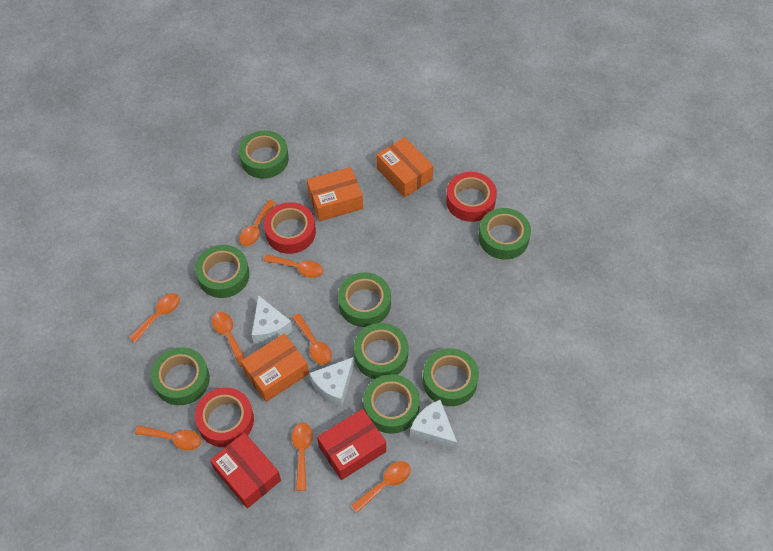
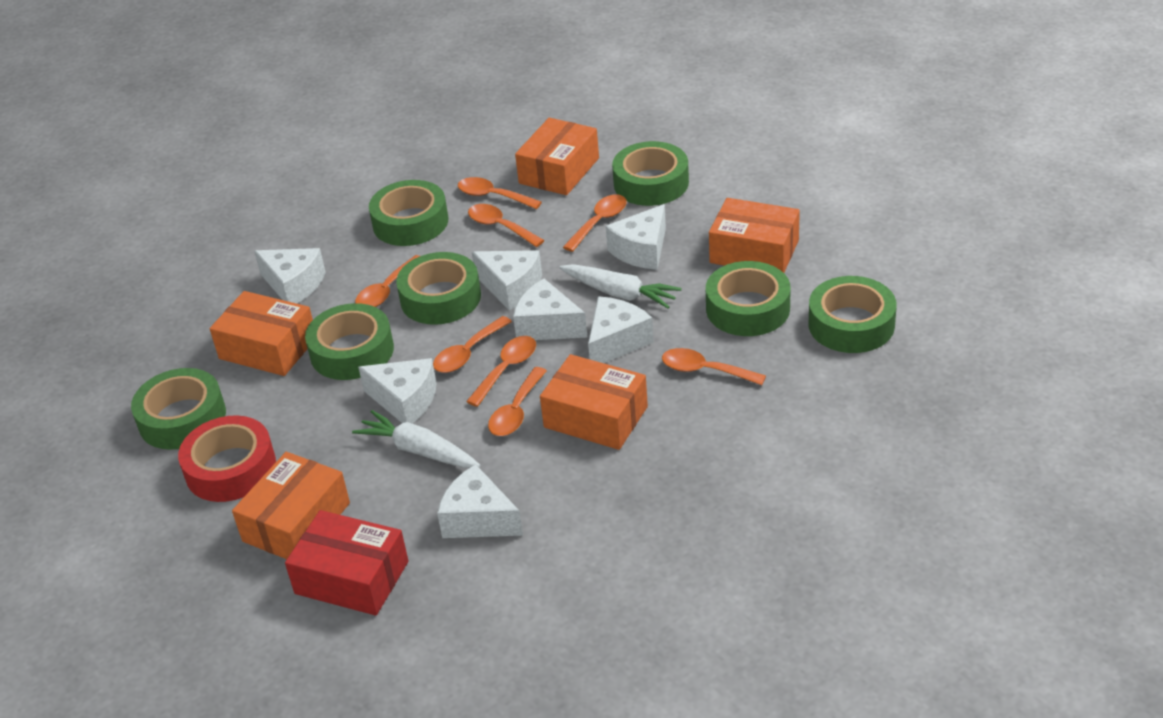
green tape: 8 -> 7
orange box: 3 -> 5
red box: 2 -> 1
red tape: 3 -> 1
white carrot: 0 -> 2
white cheese: 3 -> 7

